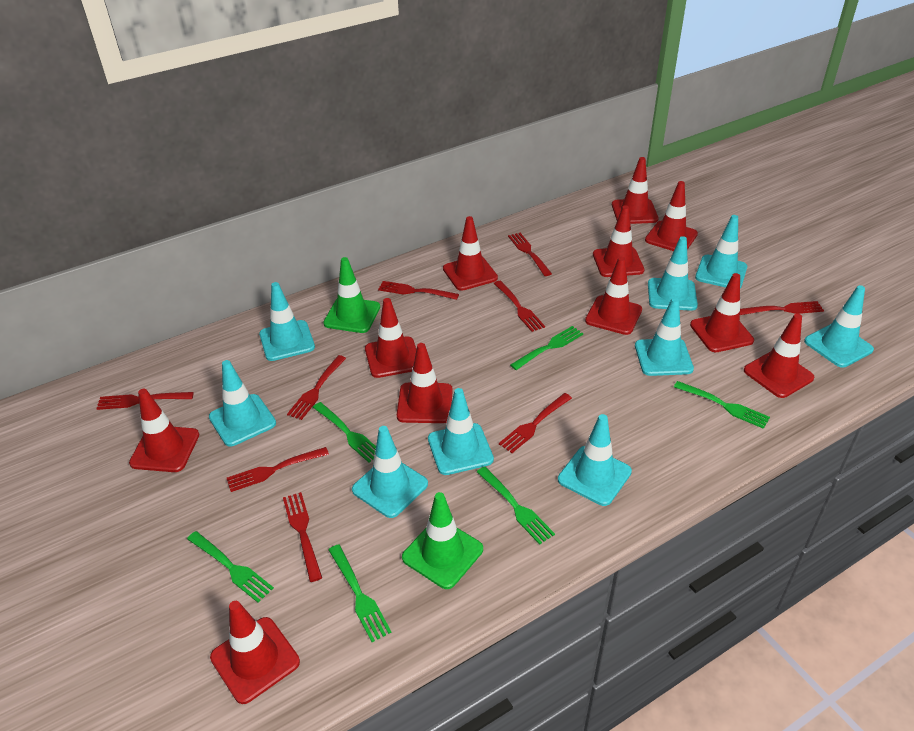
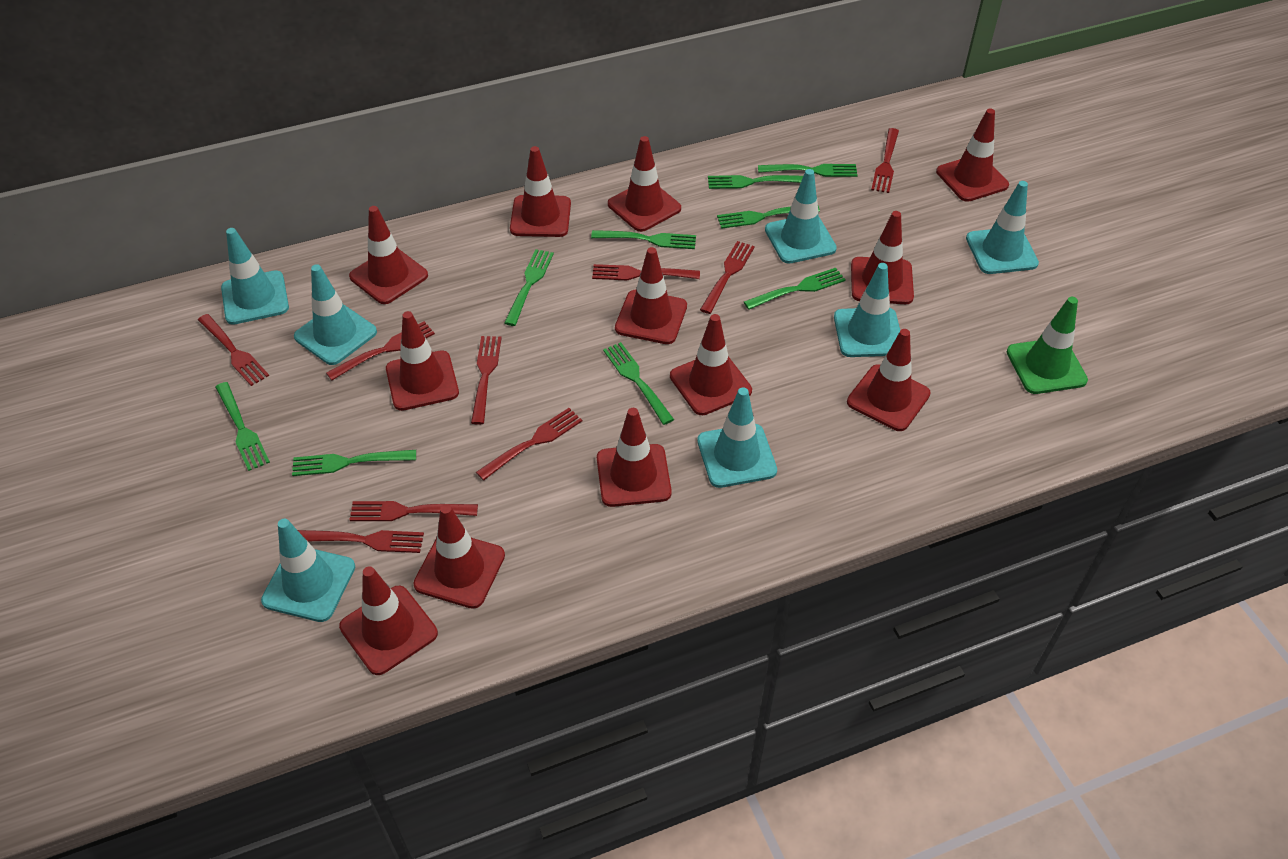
green fork: 6 -> 9
green traffic cone: 2 -> 1
red traffic cone: 11 -> 12
turquoise traffic cone: 9 -> 7

